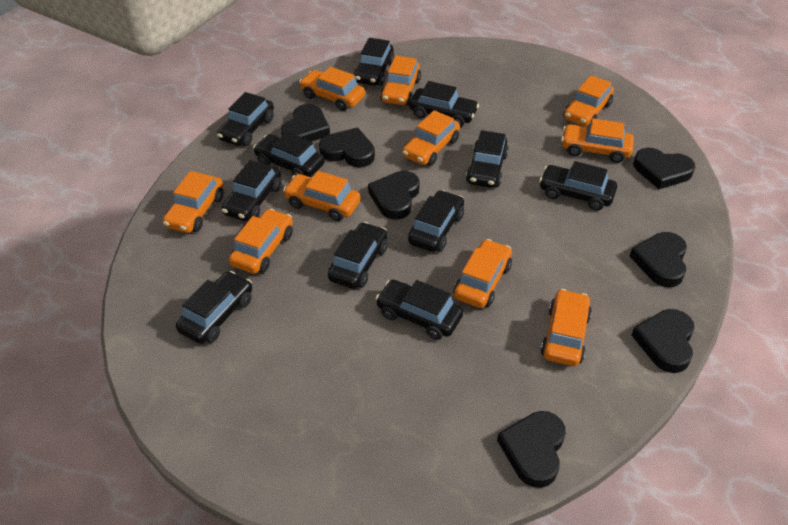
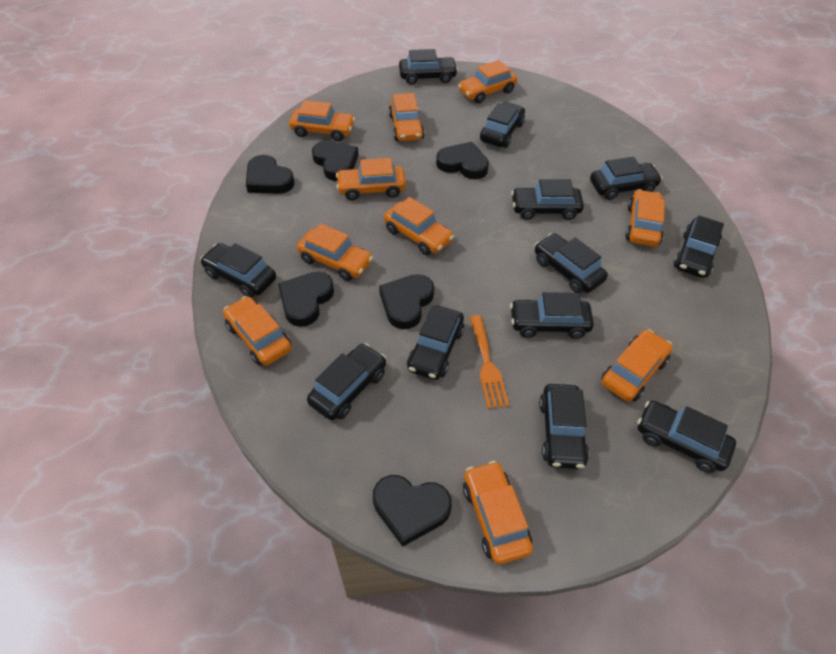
black car: 11 -> 12
black heart: 7 -> 6
orange fork: 0 -> 1

